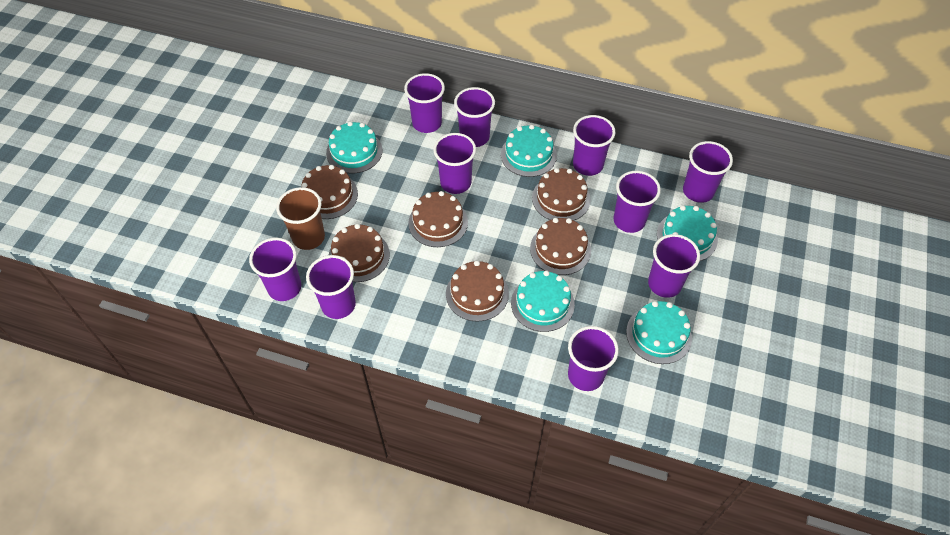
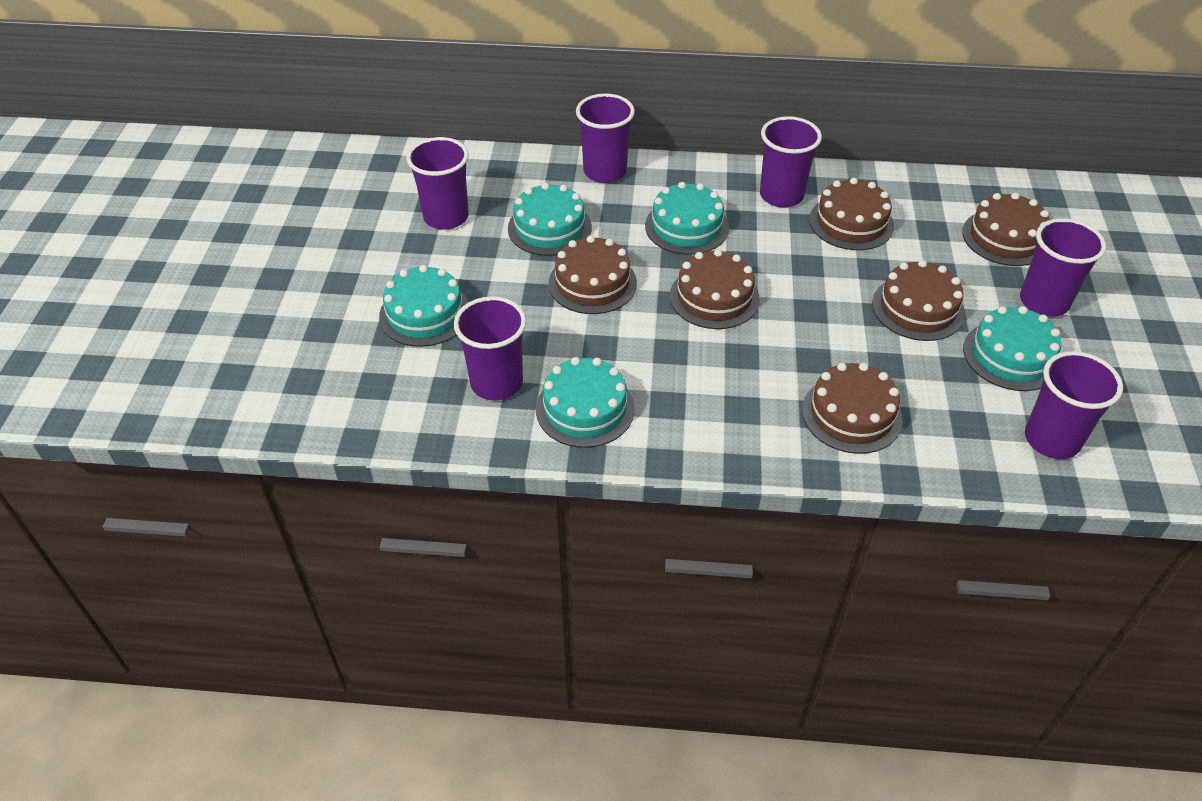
brown cup: 1 -> 0
purple cup: 10 -> 6

